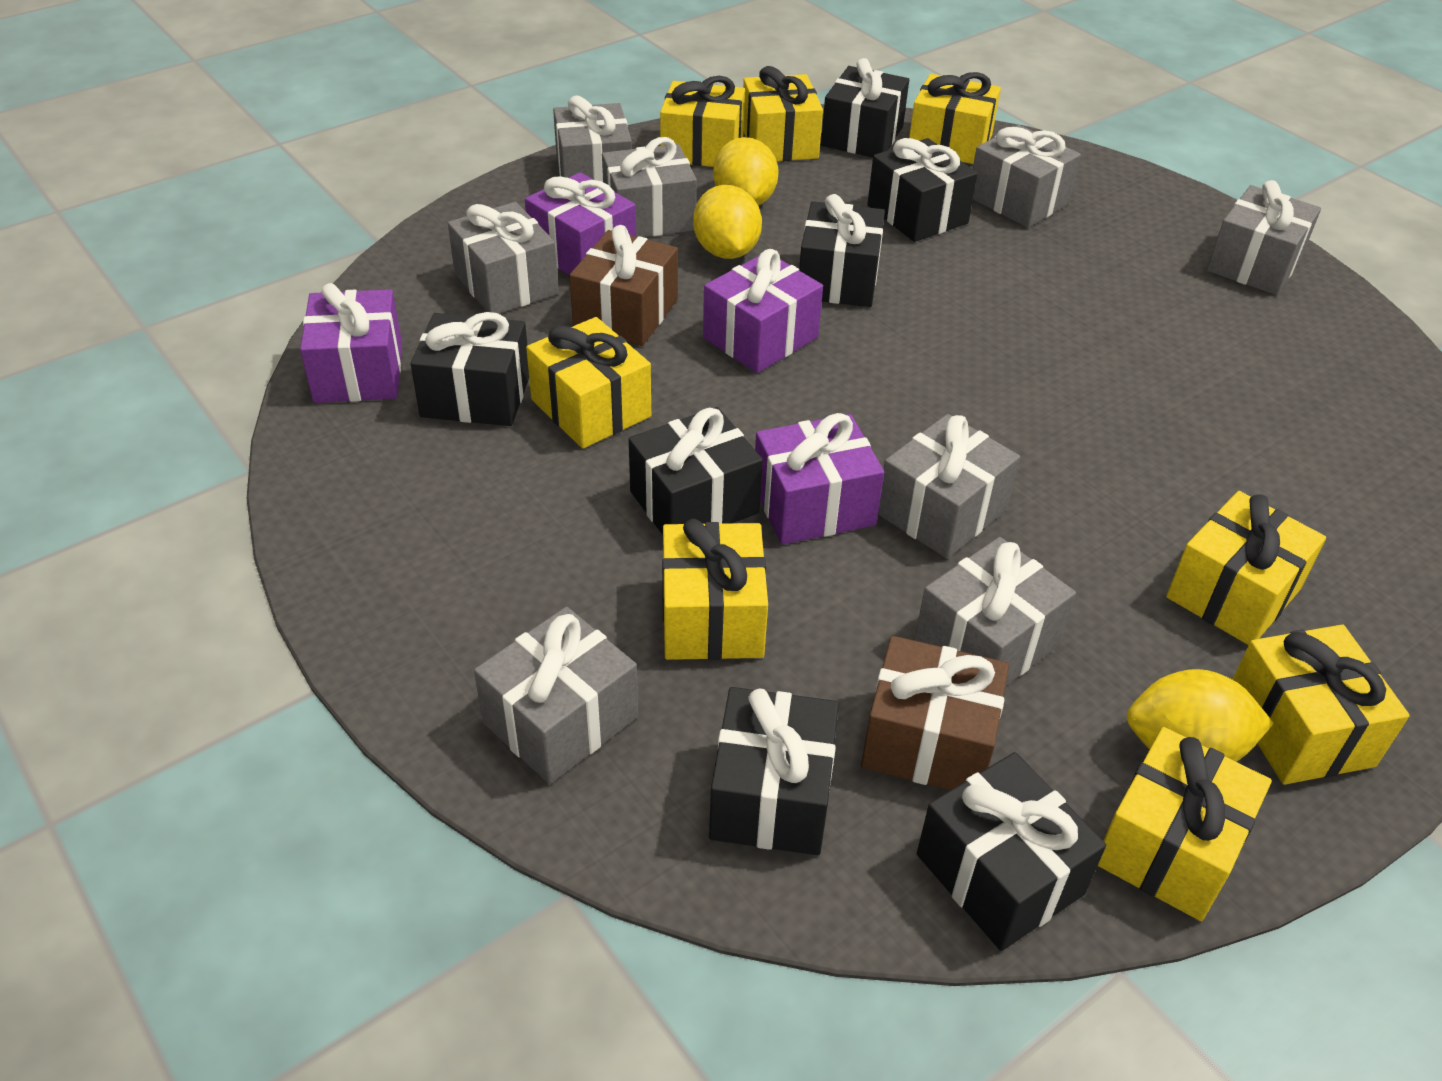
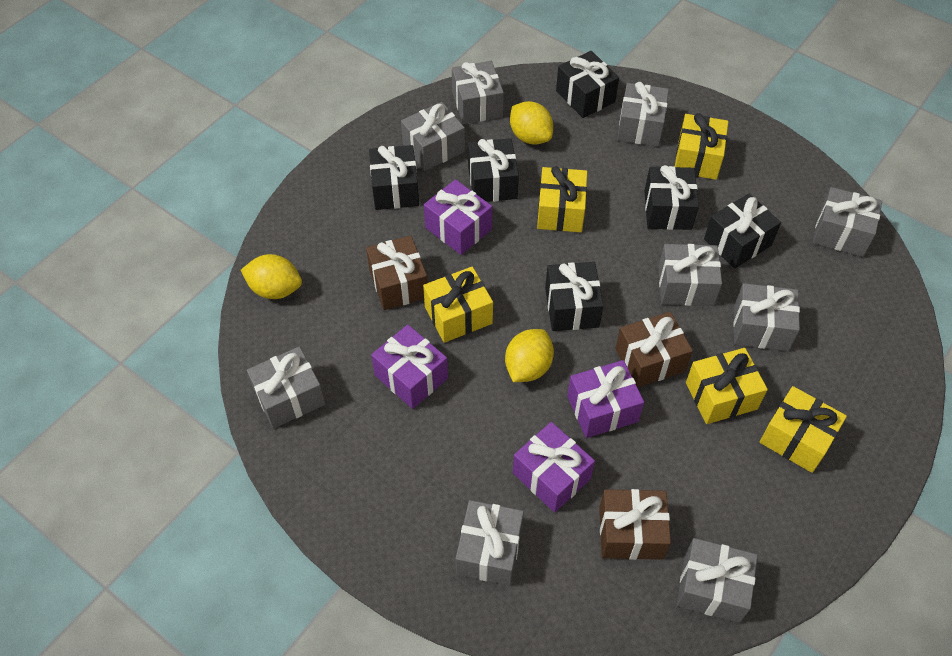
black gift: 7 -> 6
brown gift: 2 -> 3
grey gift: 8 -> 9
yellow gift: 8 -> 5

